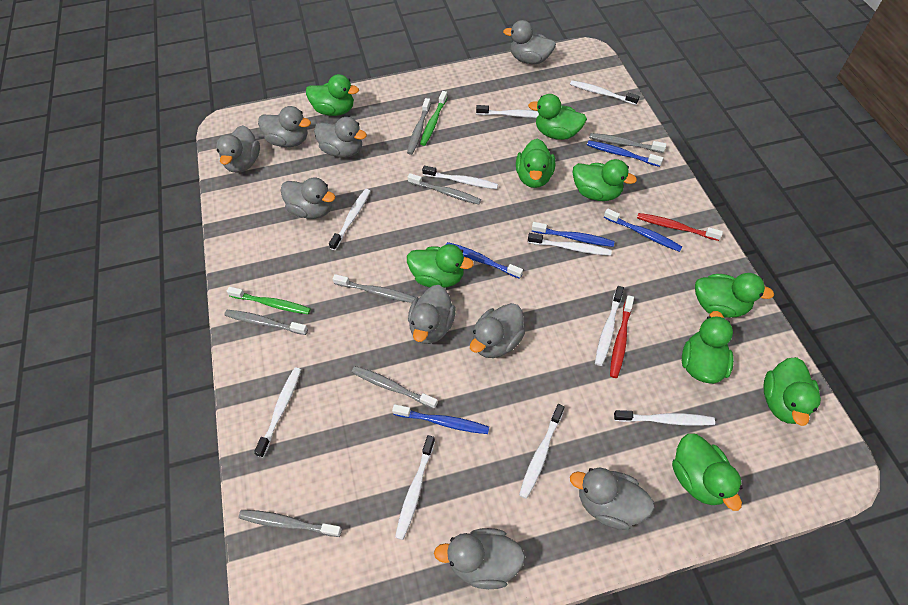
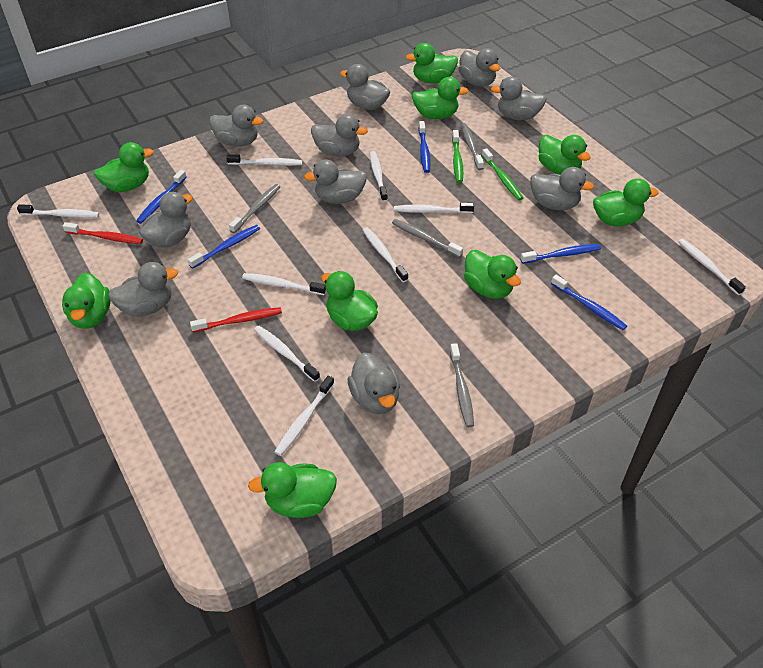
grey duck: 9 -> 10
grey toothbrush: 7 -> 4
white toothbrush: 10 -> 9

